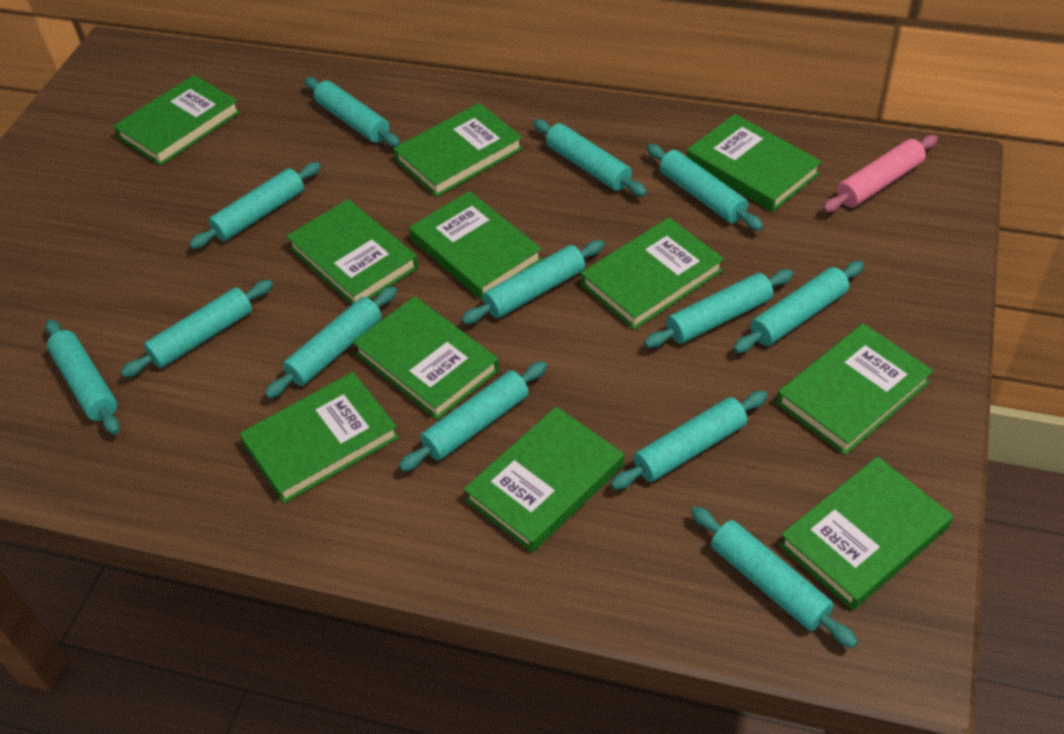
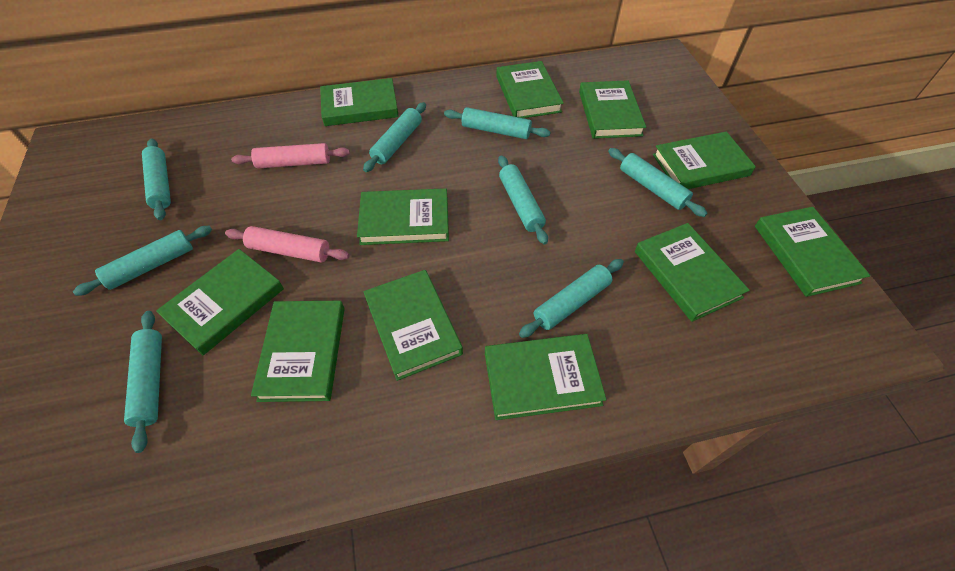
pink rolling pin: 1 -> 2
turquoise rolling pin: 13 -> 8

